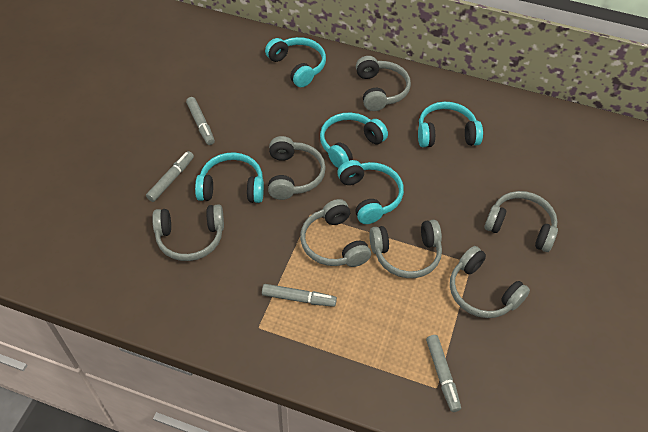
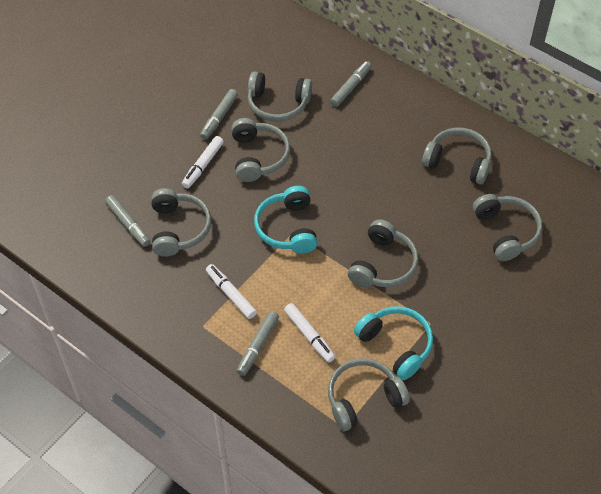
turquoise headphones: 5 -> 2
white marker: 0 -> 3

